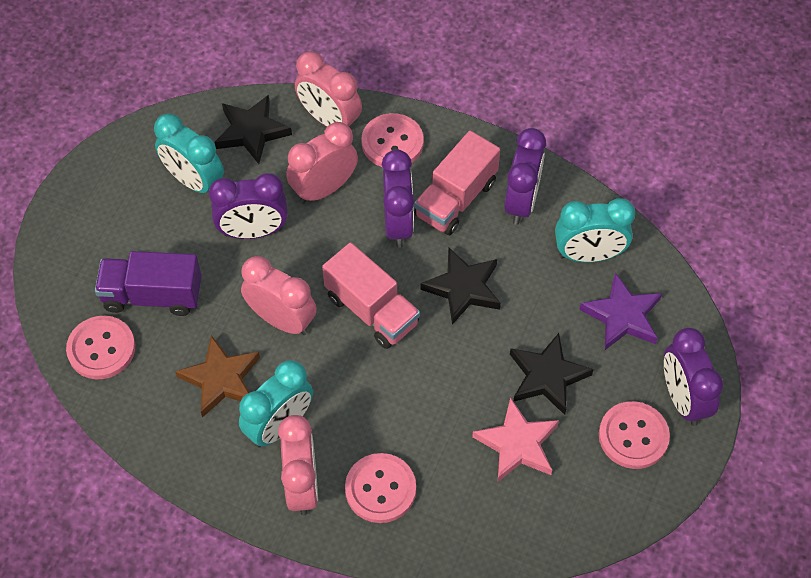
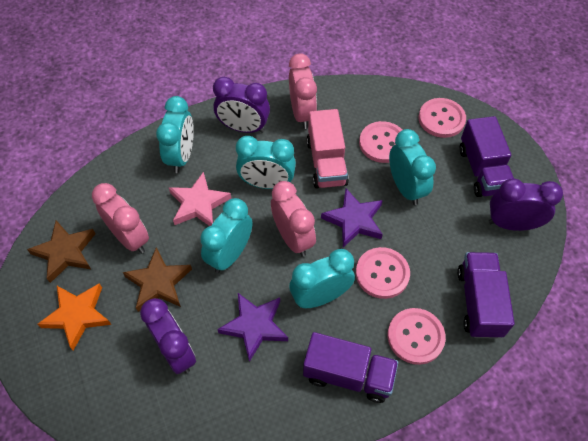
black star: 3 -> 0
brown star: 1 -> 2
orange star: 0 -> 1
pink clock: 4 -> 3
pink truck: 2 -> 1
purple clock: 4 -> 3
purple star: 1 -> 2
purple truck: 1 -> 3
turquoise clock: 3 -> 5

